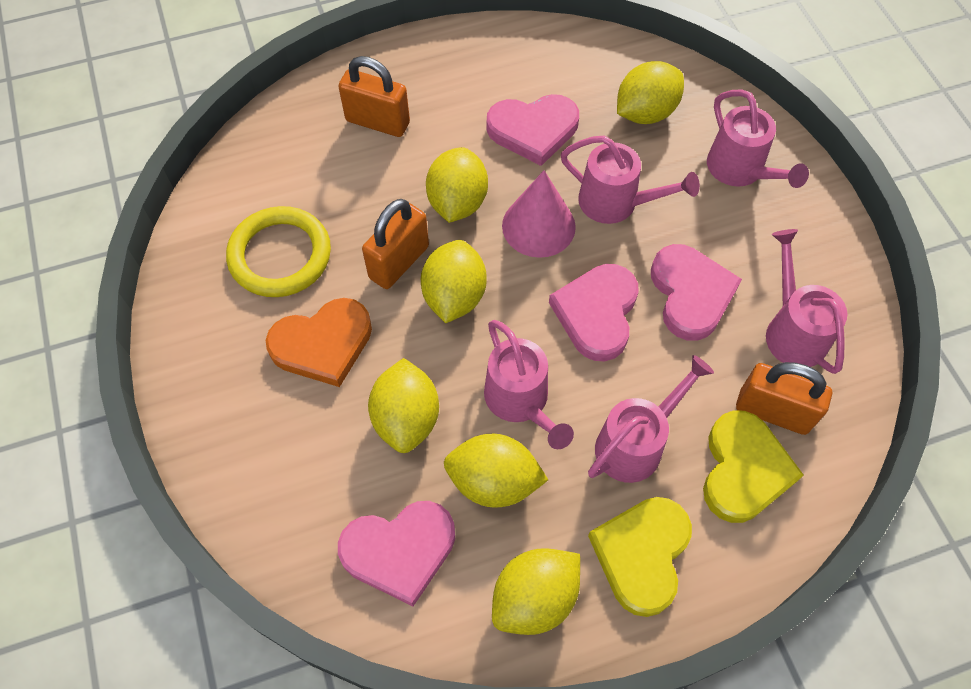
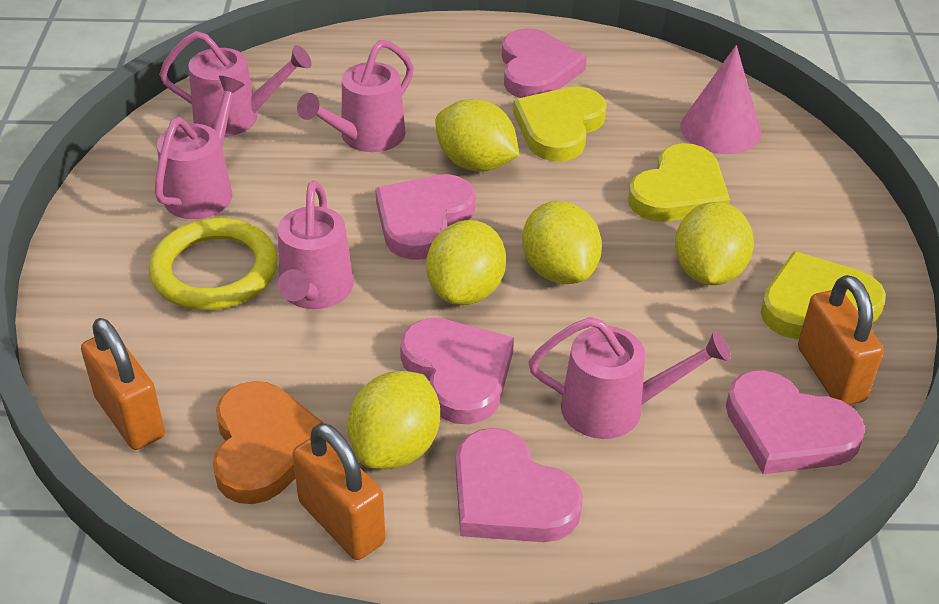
pink heart: 4 -> 5
yellow heart: 2 -> 3
yellow lemon: 6 -> 5

